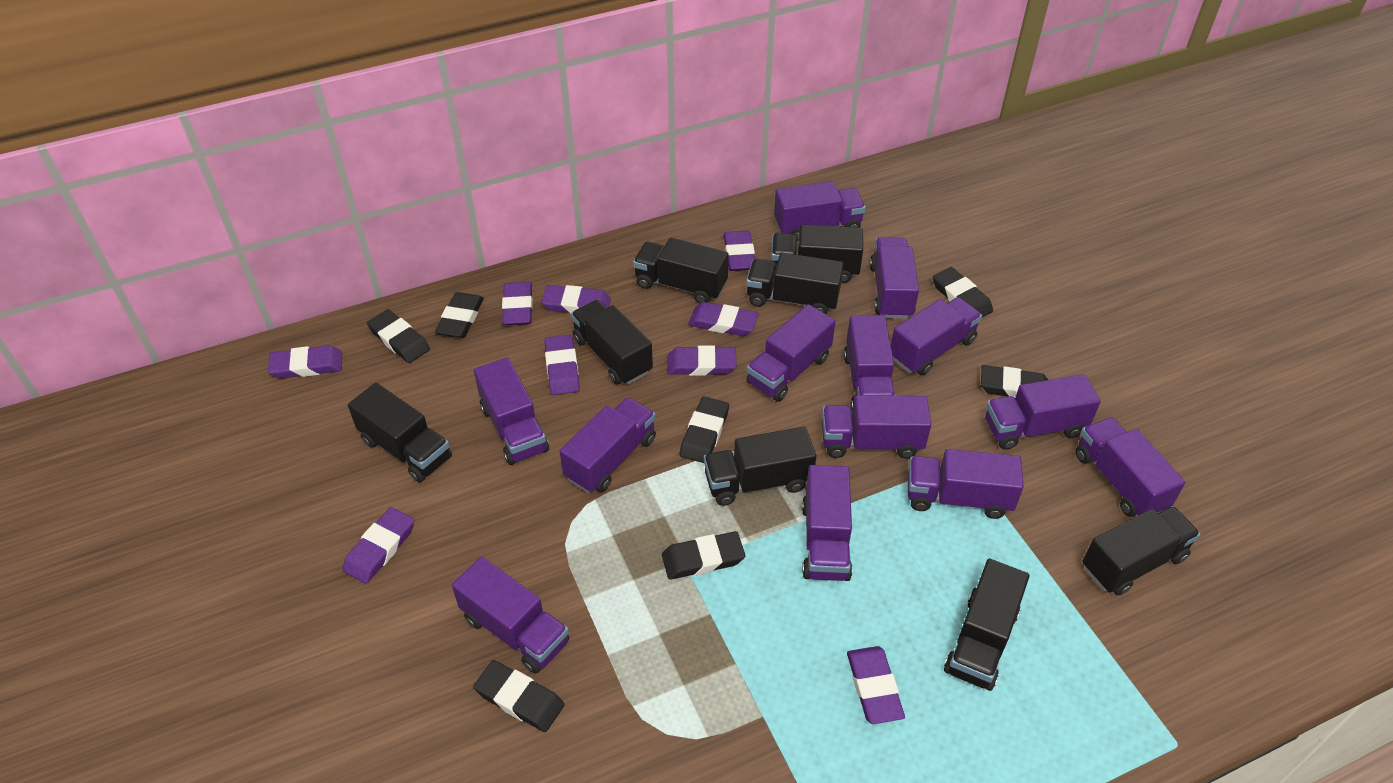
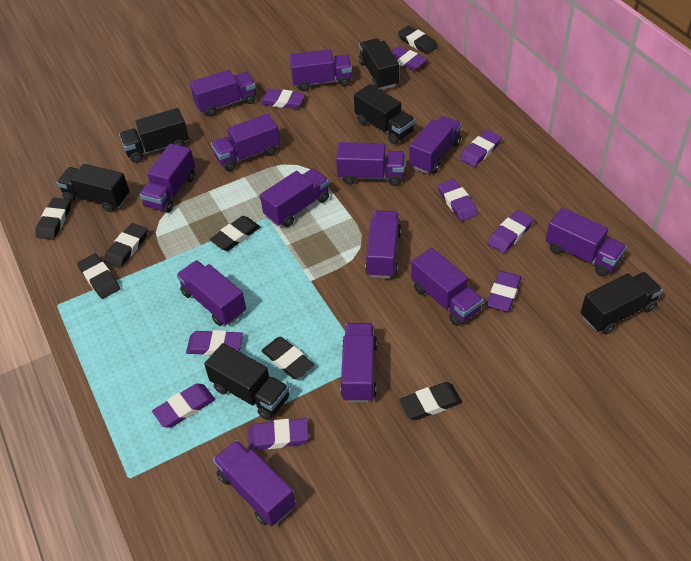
black truck: 8 -> 6

